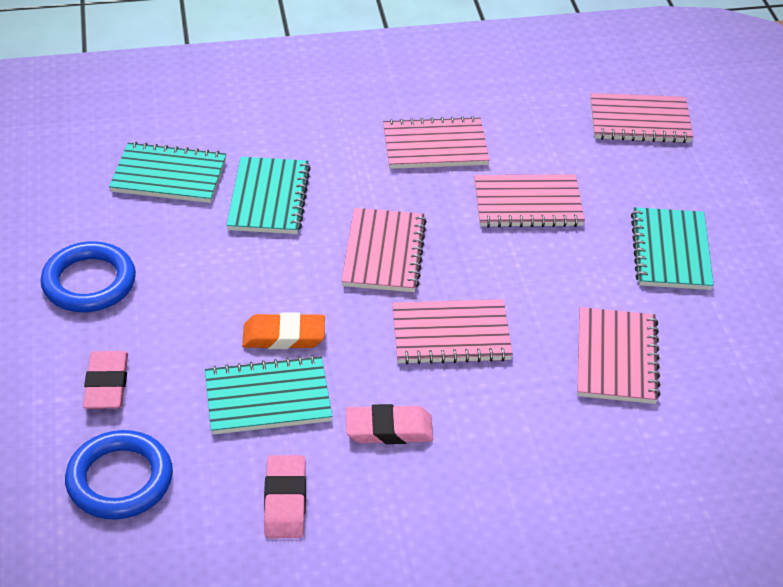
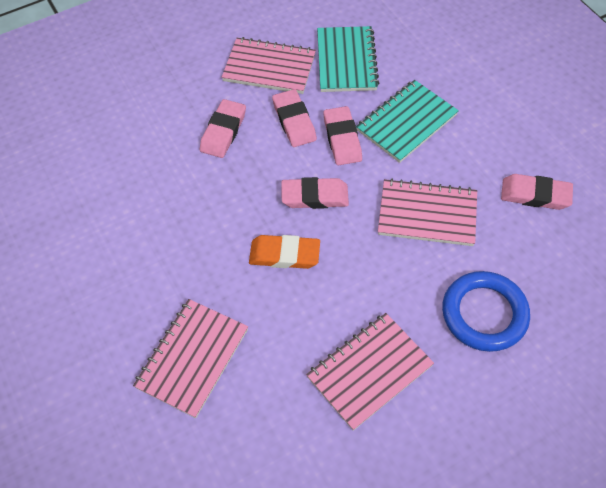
blue ring: 2 -> 1
pink eraser: 3 -> 5
pink notebook: 6 -> 4
turquoise notebook: 4 -> 2

